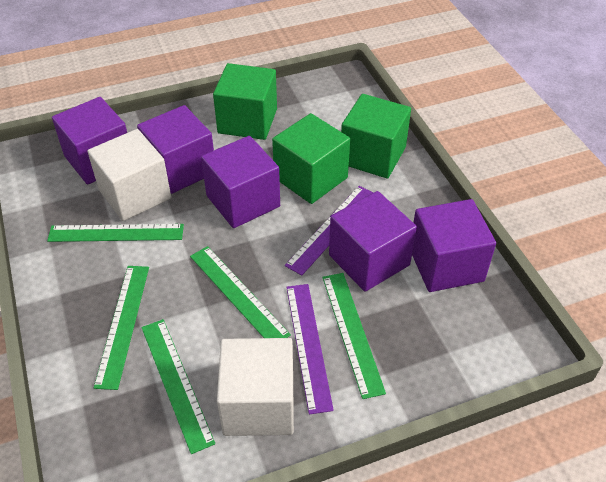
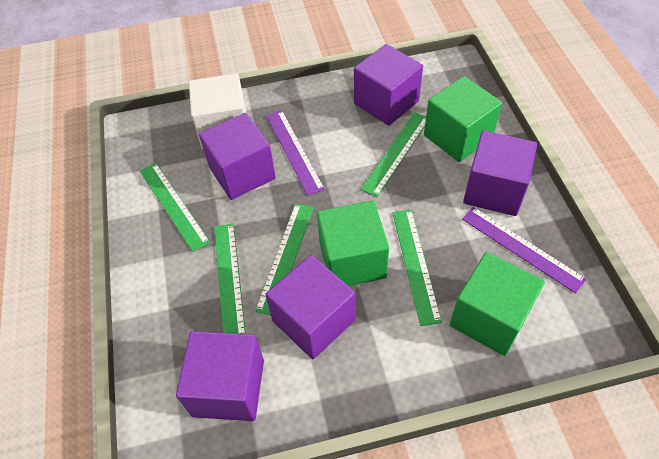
white cube: 2 -> 1

